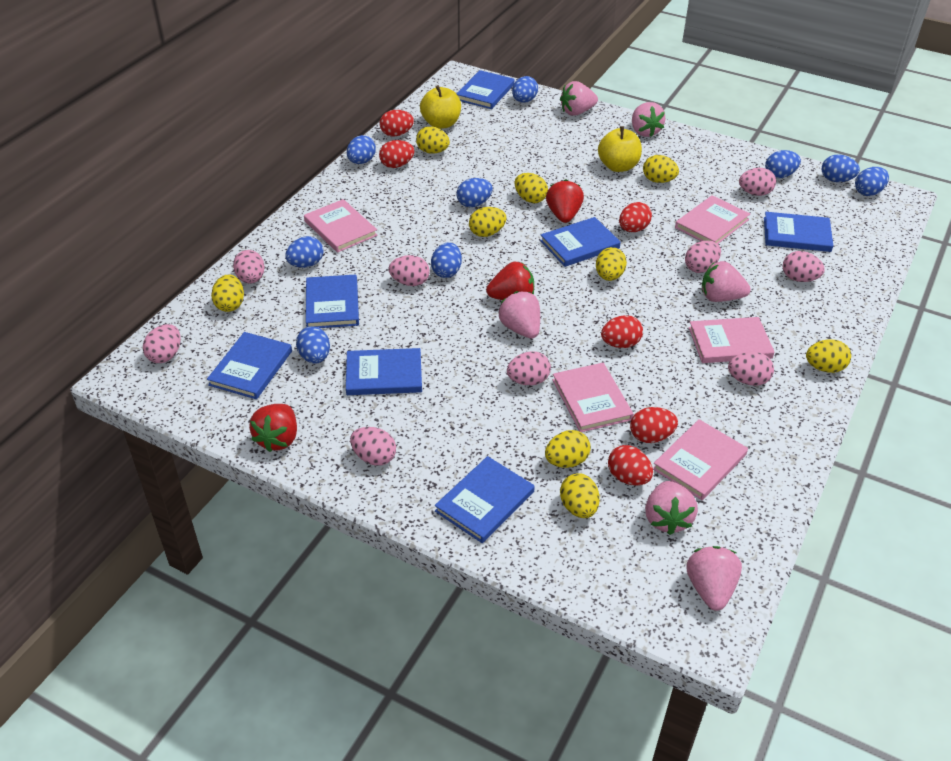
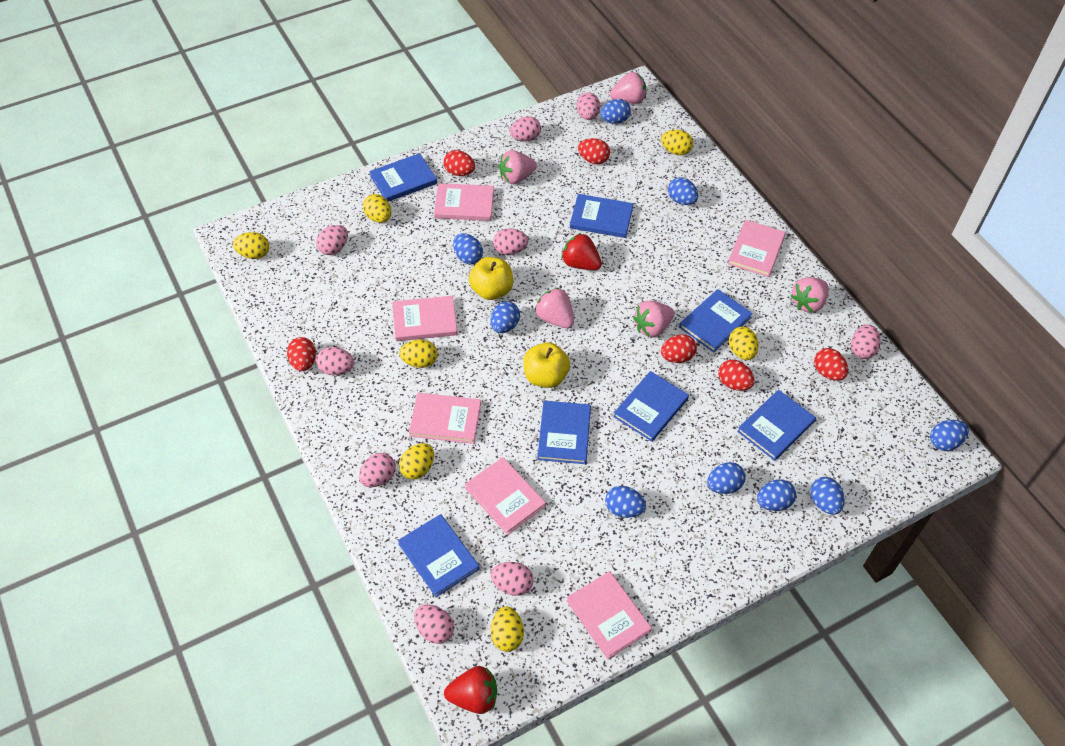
pink book: 5 -> 6
pink strawberry: 6 -> 5
red strawberry: 3 -> 2
yellow egg: 9 -> 7

